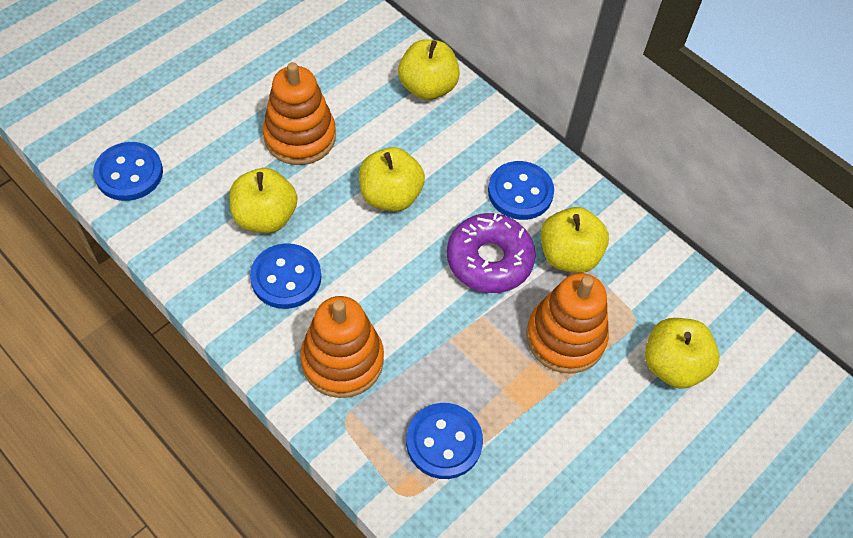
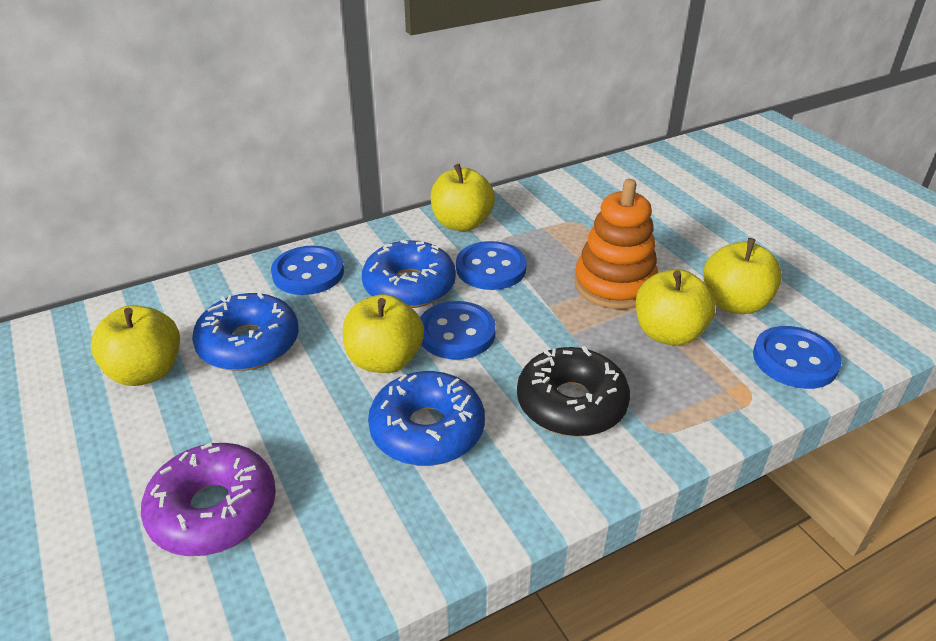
black donut: 0 -> 1
blue donut: 0 -> 3
orange stacking toy: 3 -> 1

